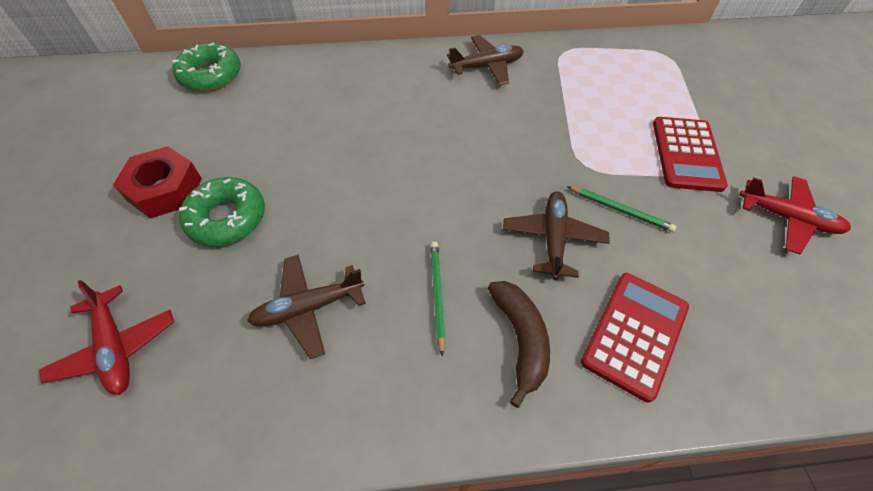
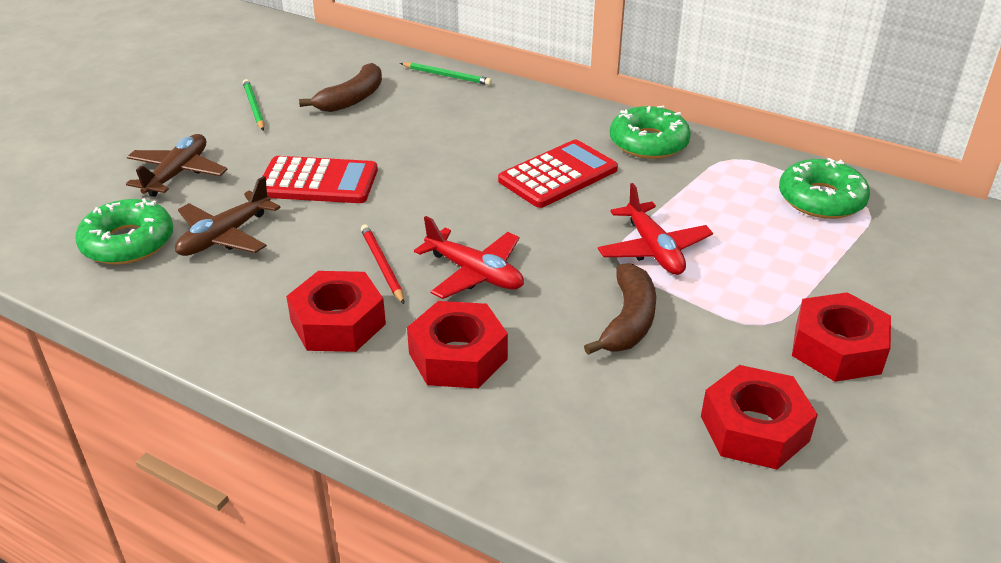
brown banana: 1 -> 2
brown plane: 3 -> 2
green donut: 2 -> 3
red nut: 1 -> 4
red pencil: 0 -> 1

